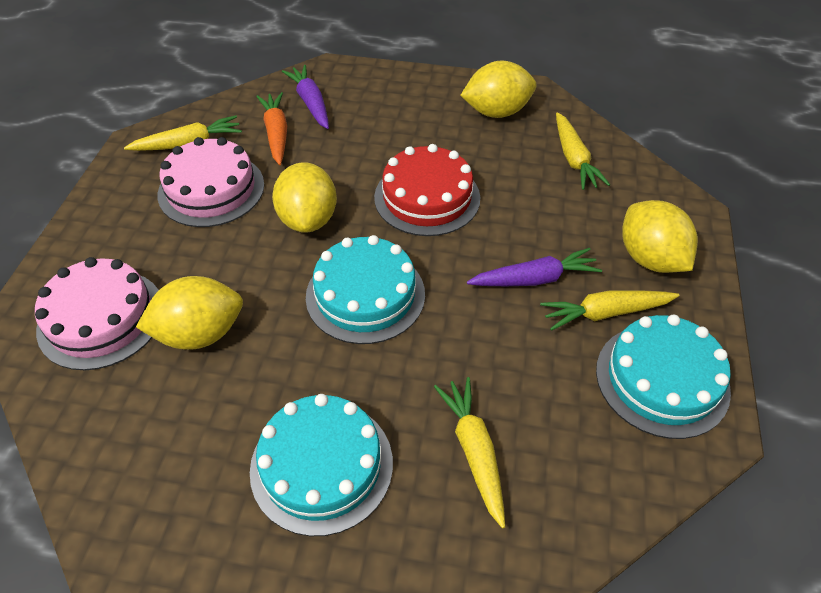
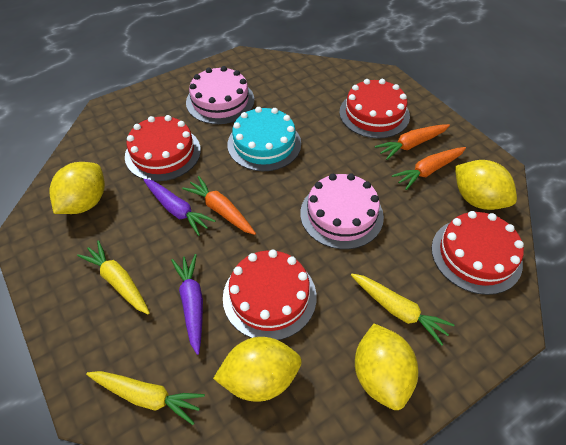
orange carrot: 1 -> 3
red cake: 1 -> 4
turquoise cake: 3 -> 1
yellow carrot: 4 -> 3

